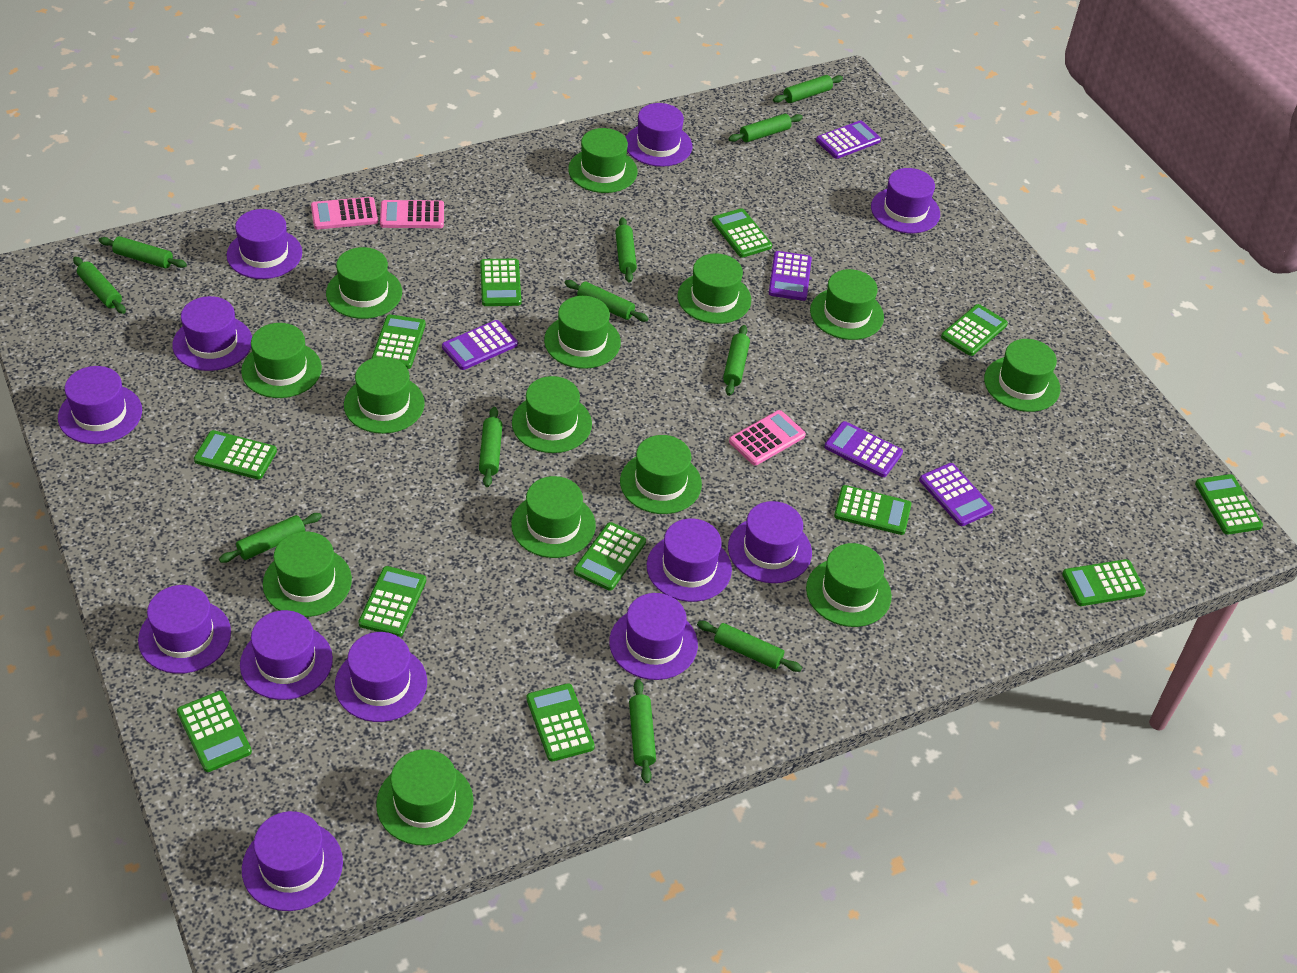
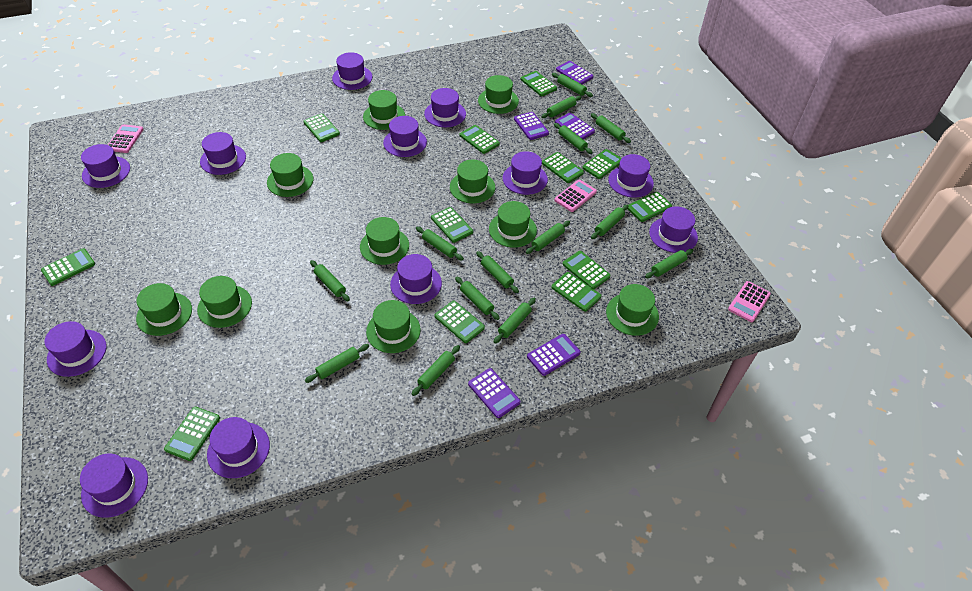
green hat: 14 -> 10
green rolling pin: 11 -> 14

